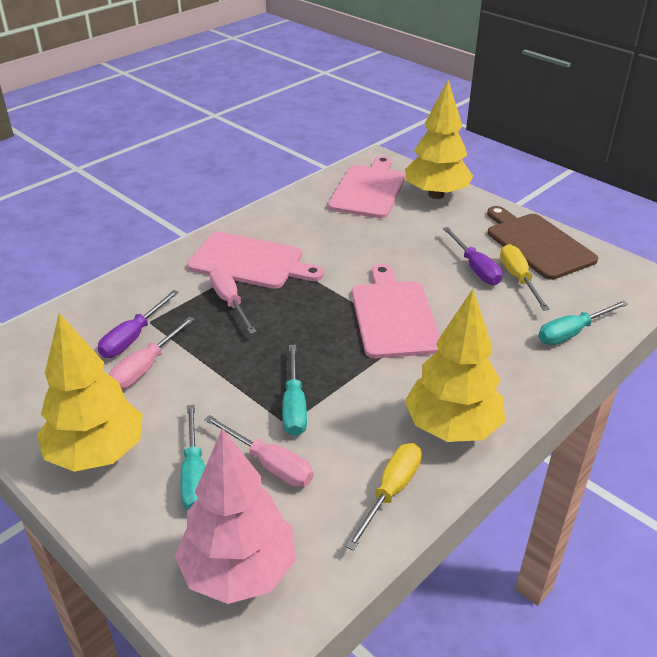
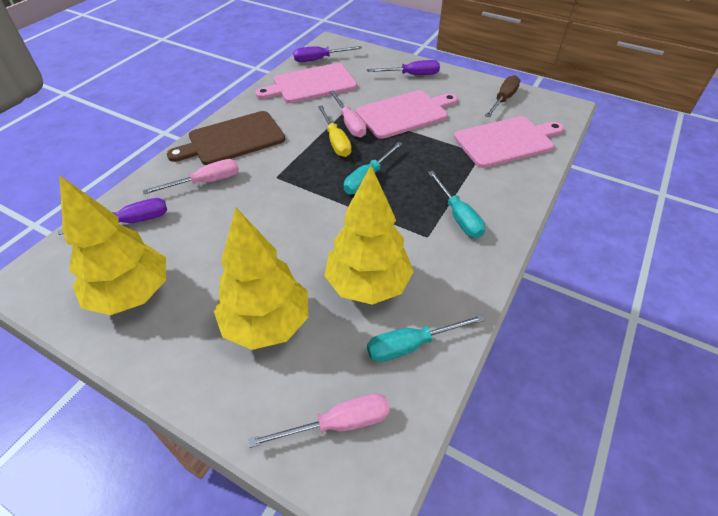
brown screwdriver: 0 -> 1
pink tree: 1 -> 0
purple screwdriver: 2 -> 3
yellow screwdriver: 2 -> 1

